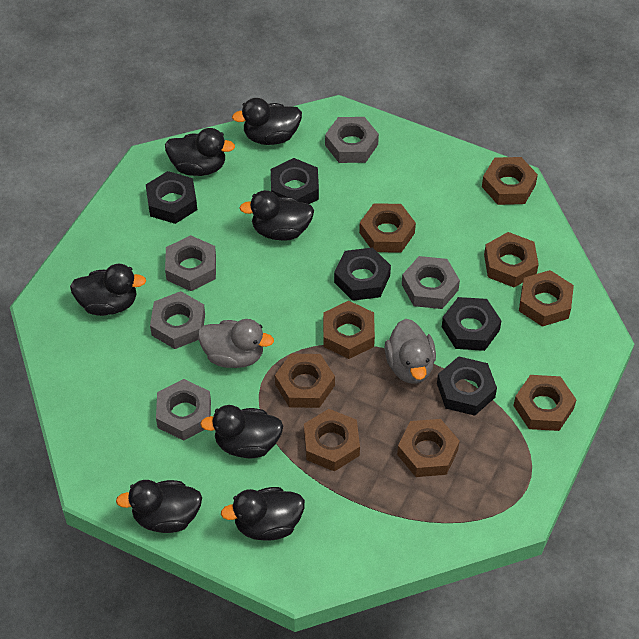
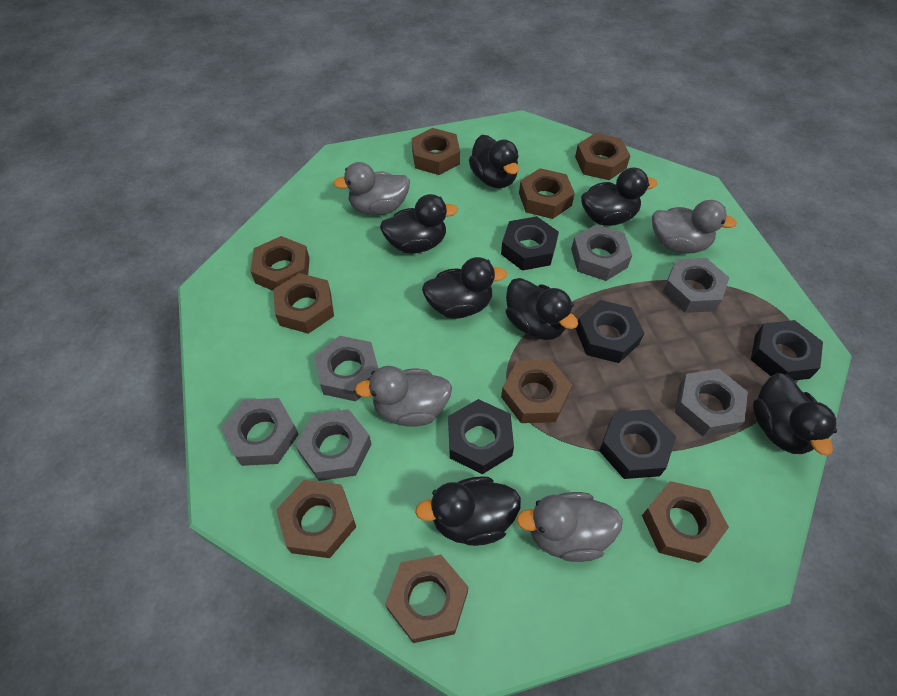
grey duck: 2 -> 4
grey nut: 5 -> 6

